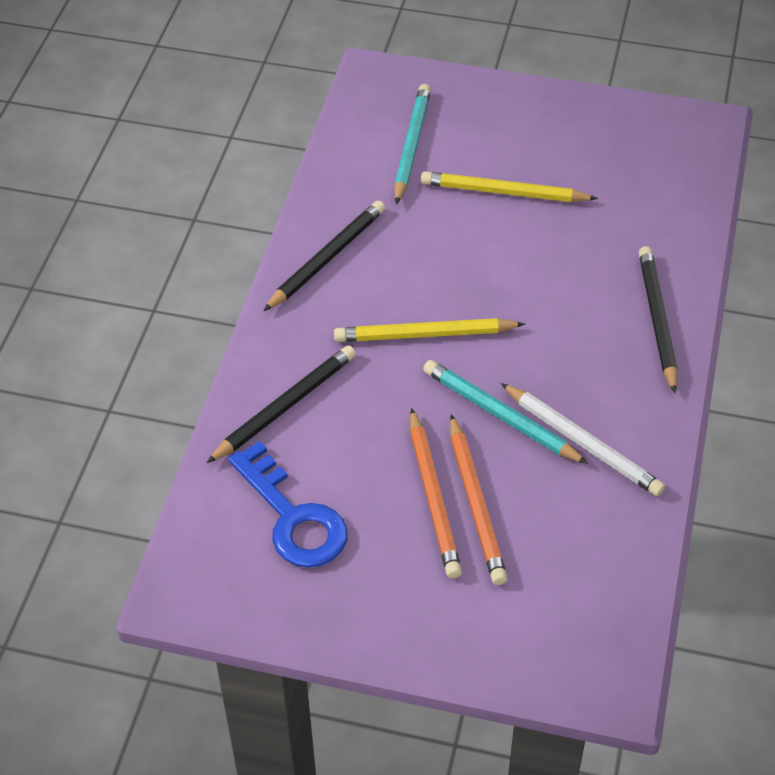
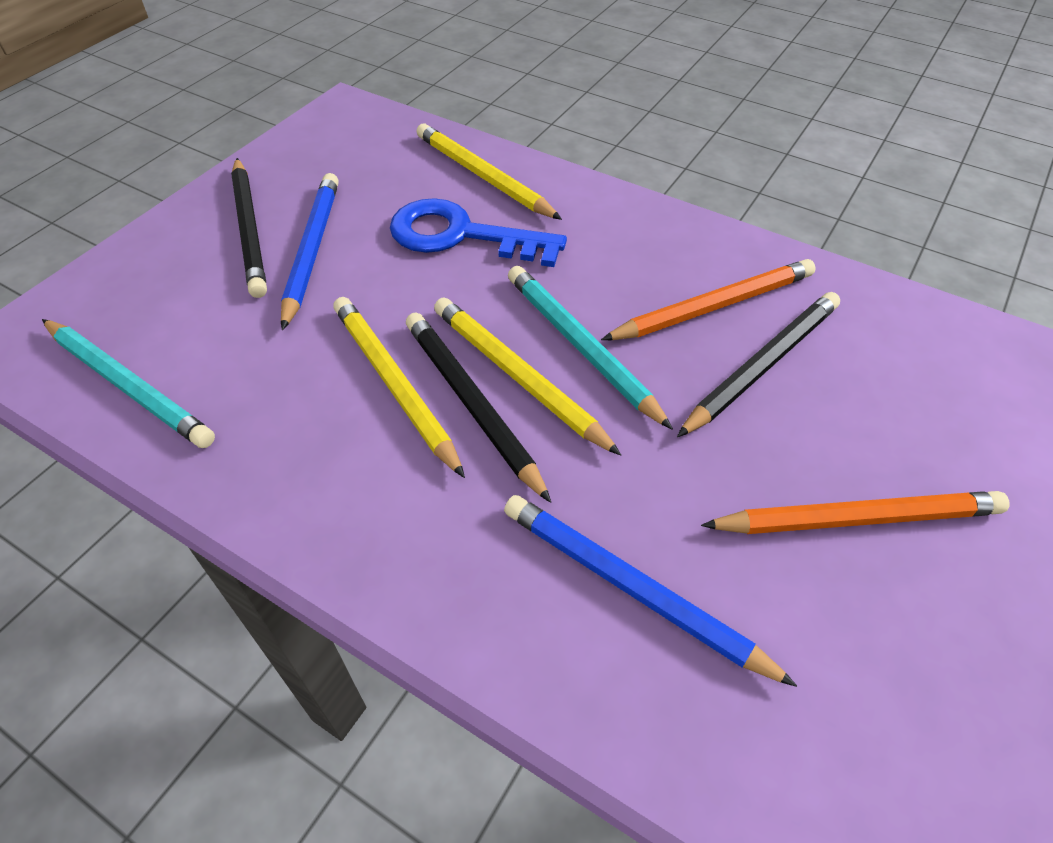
blue pencil: 0 -> 2
white pencil: 1 -> 0
yellow pencil: 2 -> 3

